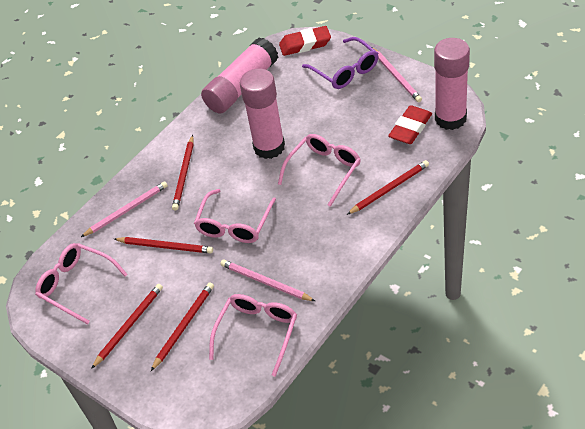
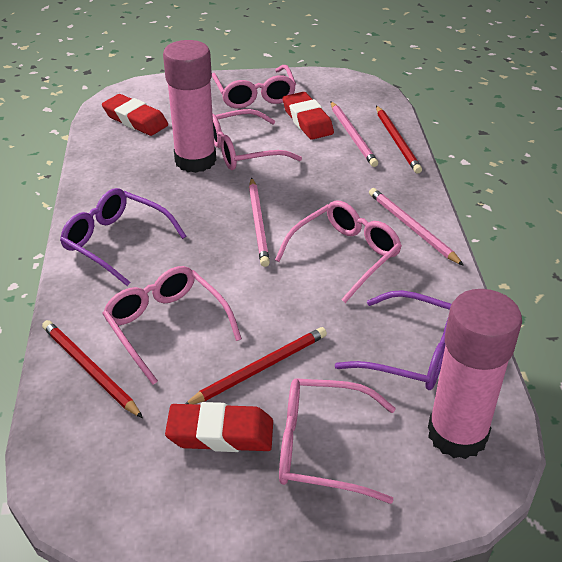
pink glasses: 4 -> 5
pink glue stick: 3 -> 2
purple glasses: 1 -> 2
red eraser: 2 -> 3
red pencil: 5 -> 3

